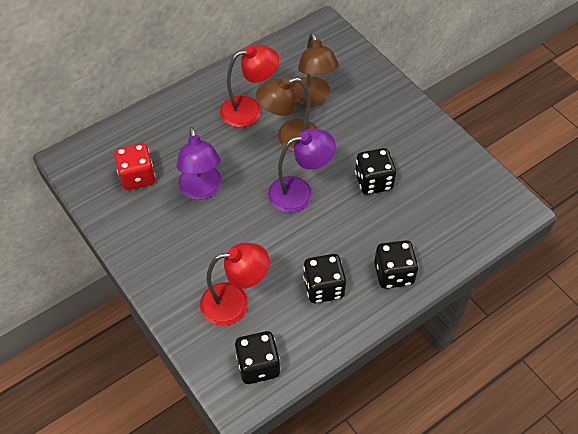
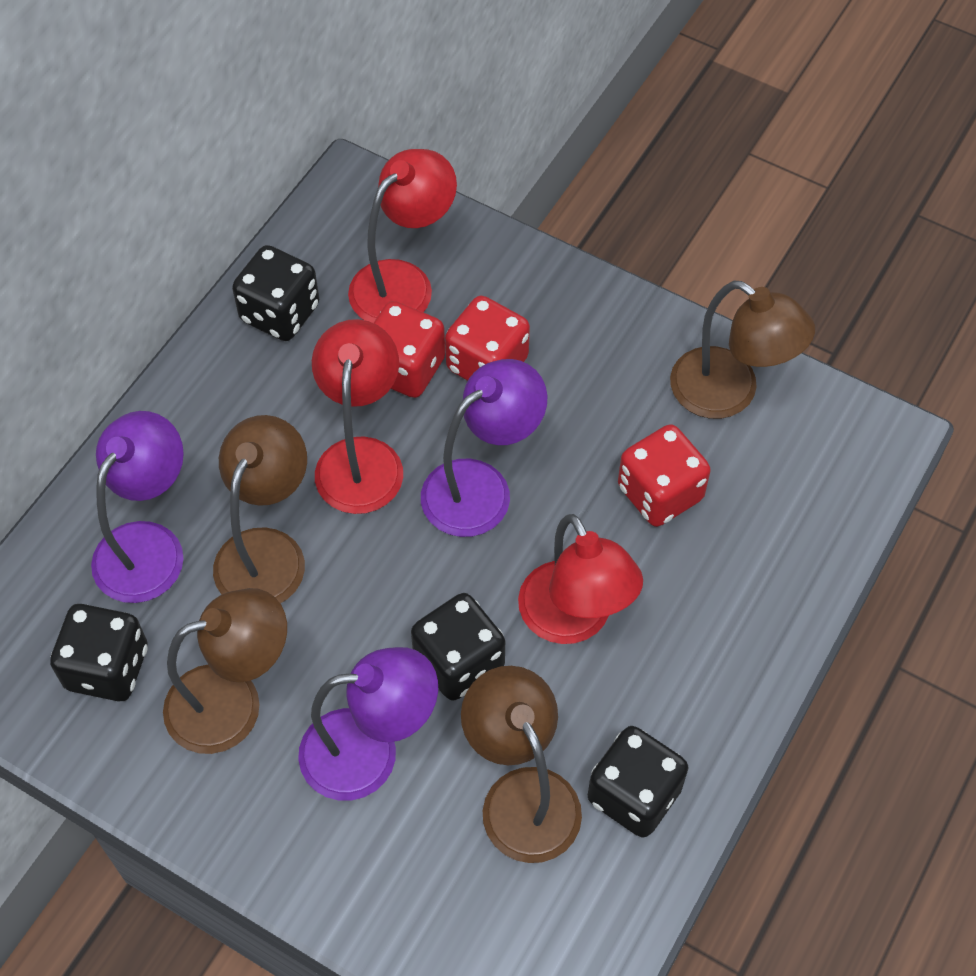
brown lamp: 2 -> 4
purple lamp: 2 -> 3
red dice: 1 -> 3
red lamp: 2 -> 3

